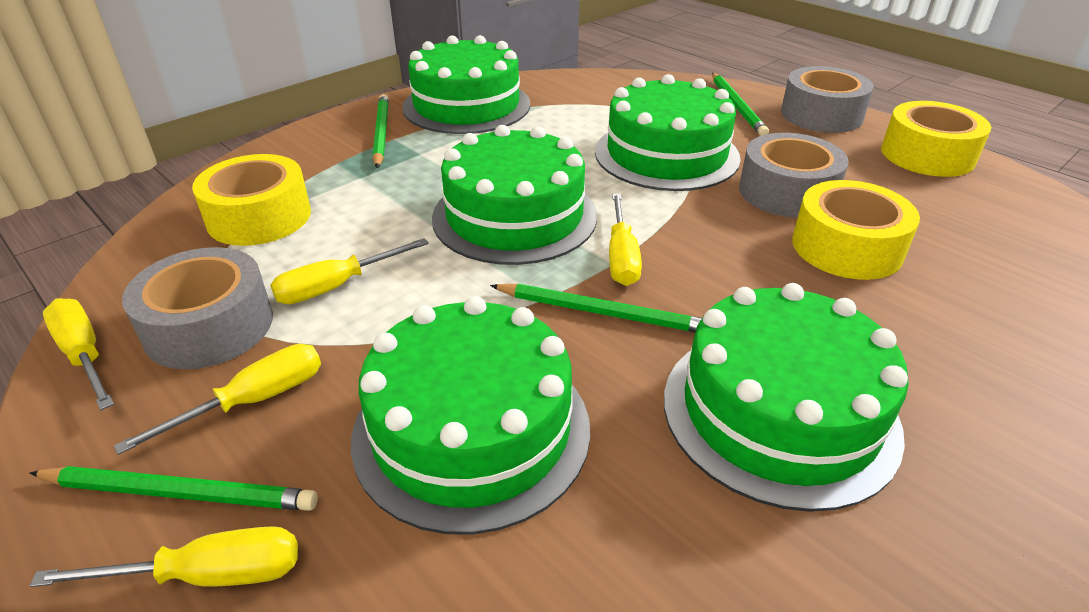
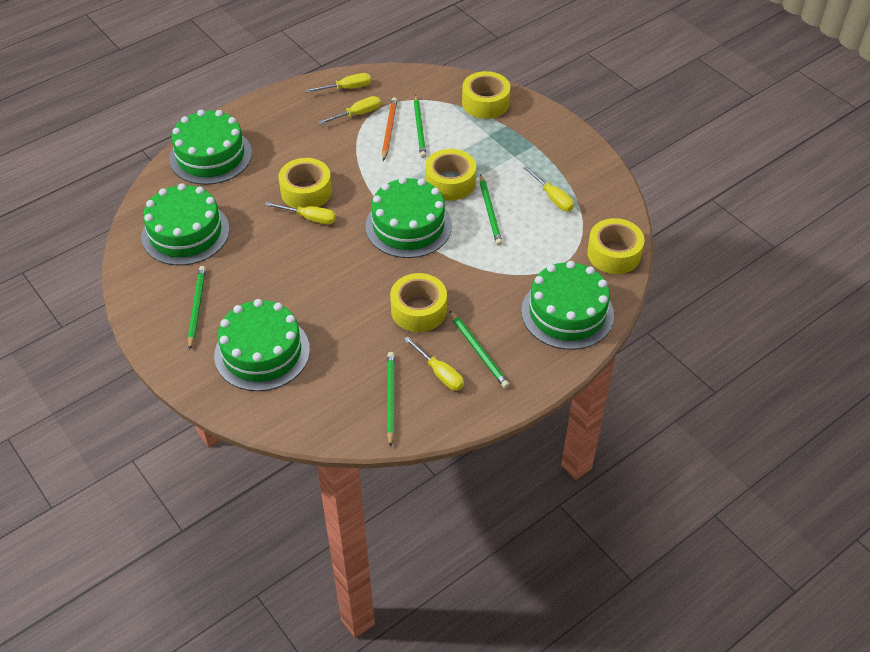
green pencil: 4 -> 5
grey tape: 3 -> 0
orange pencil: 0 -> 1
yellow tape: 3 -> 5

